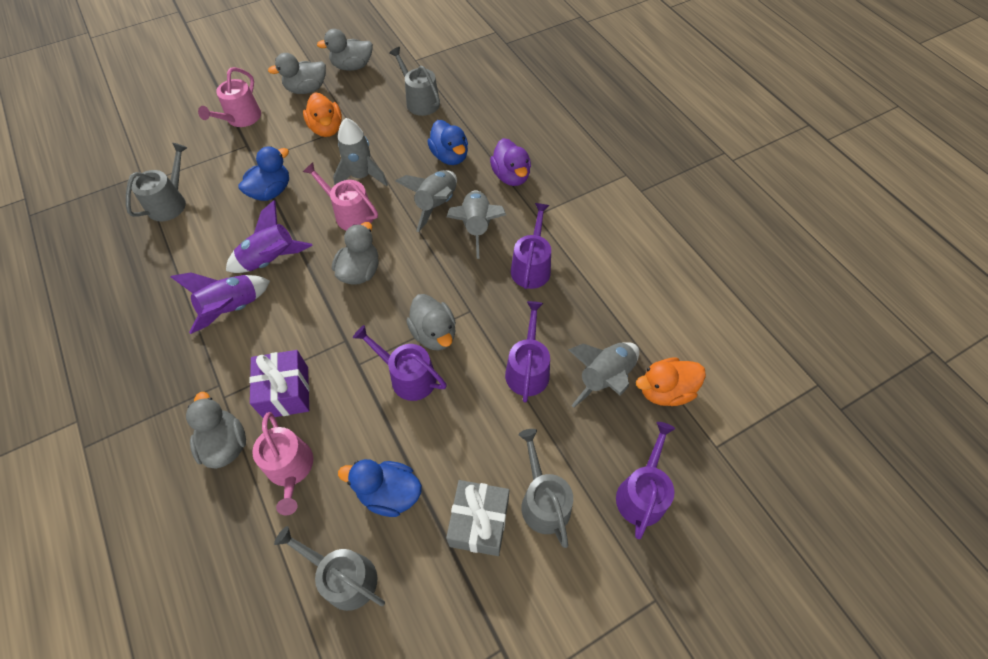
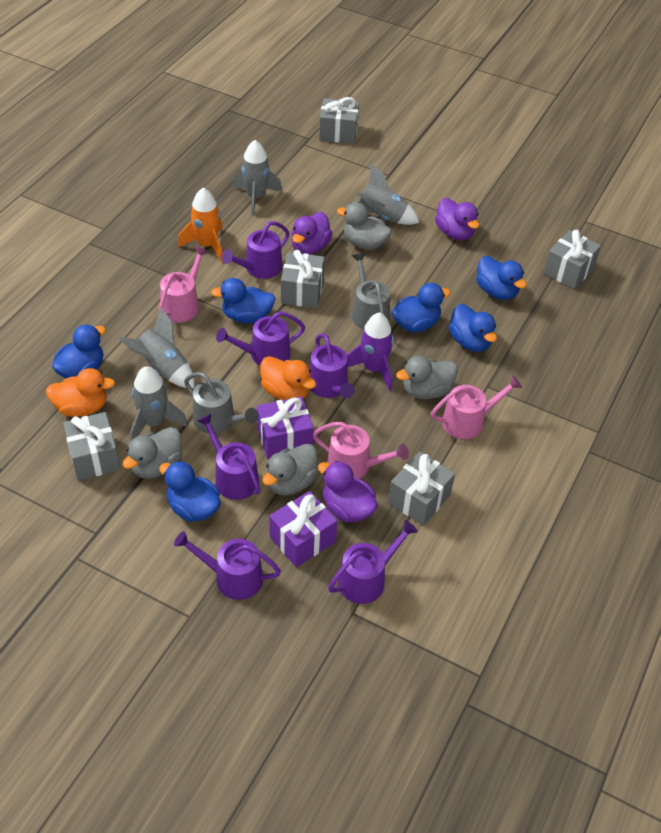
blue duck: 3 -> 6
grey duck: 5 -> 4
grey gift: 1 -> 5
grey watering can: 4 -> 2
orange rocket: 0 -> 1
purple duck: 1 -> 3
purple gift: 1 -> 2
purple rocket: 2 -> 1
purple watering can: 4 -> 6

